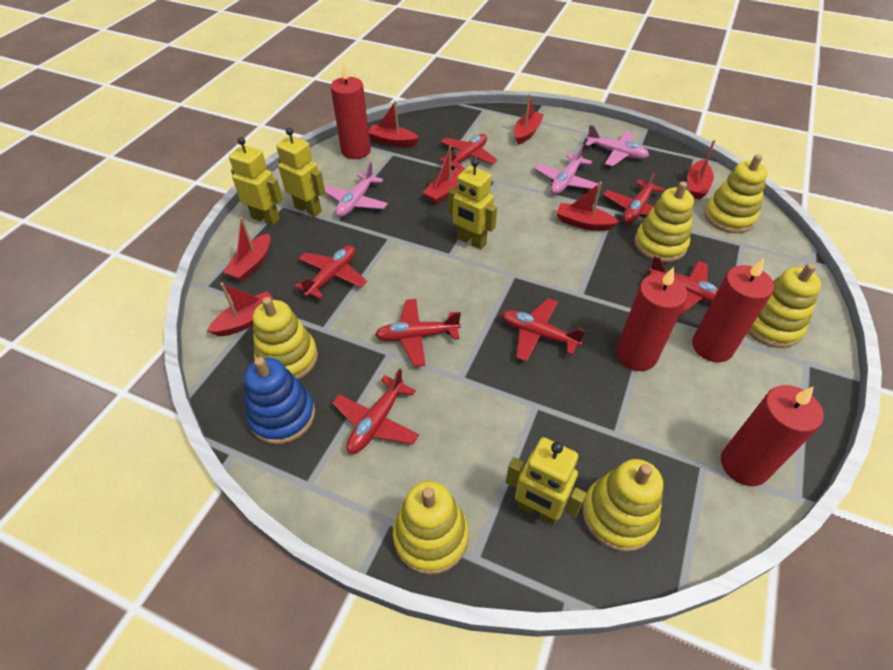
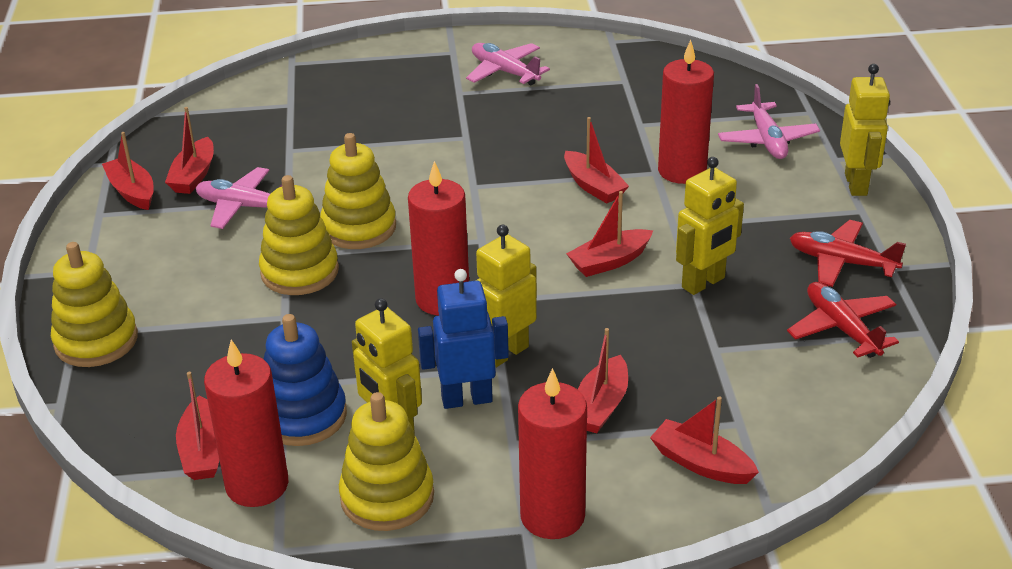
blue robot: 0 -> 1
red plane: 7 -> 2
yellow stacking toy: 6 -> 4

